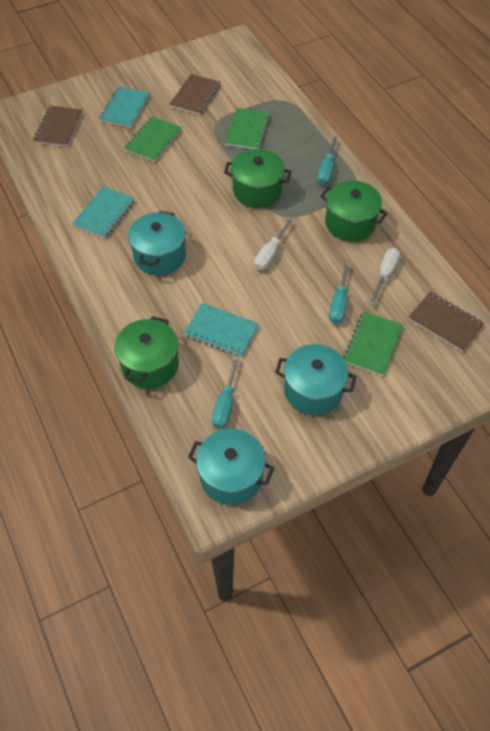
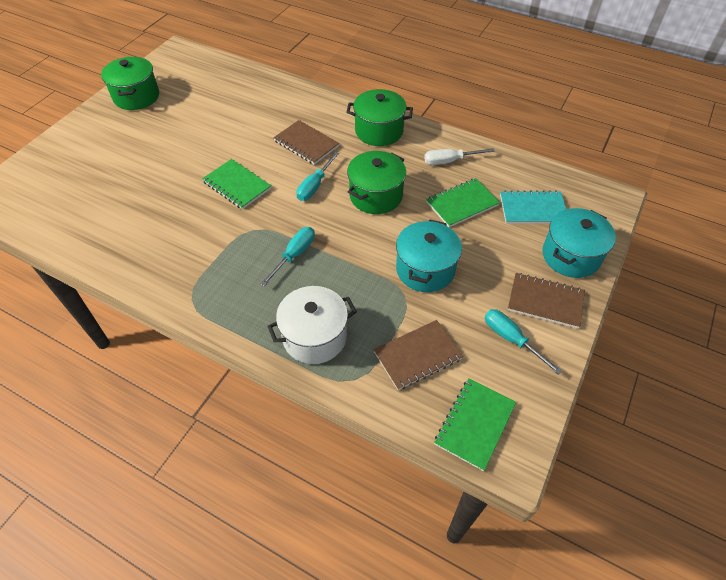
turquoise notebook: 3 -> 1
turquoise pot: 3 -> 2
white pot: 0 -> 1
white screwdriver: 2 -> 1

